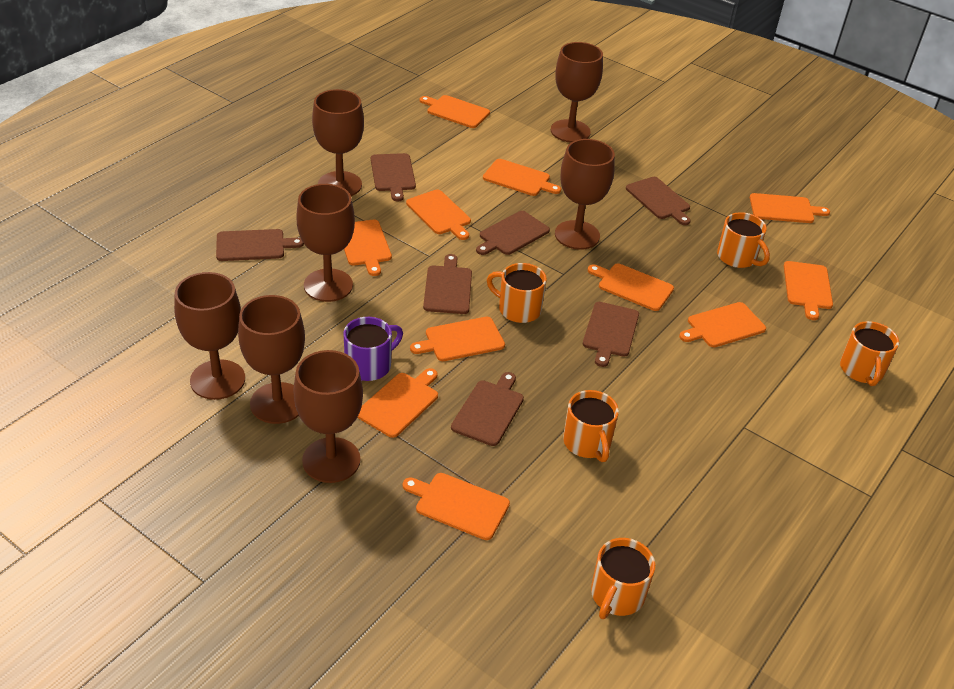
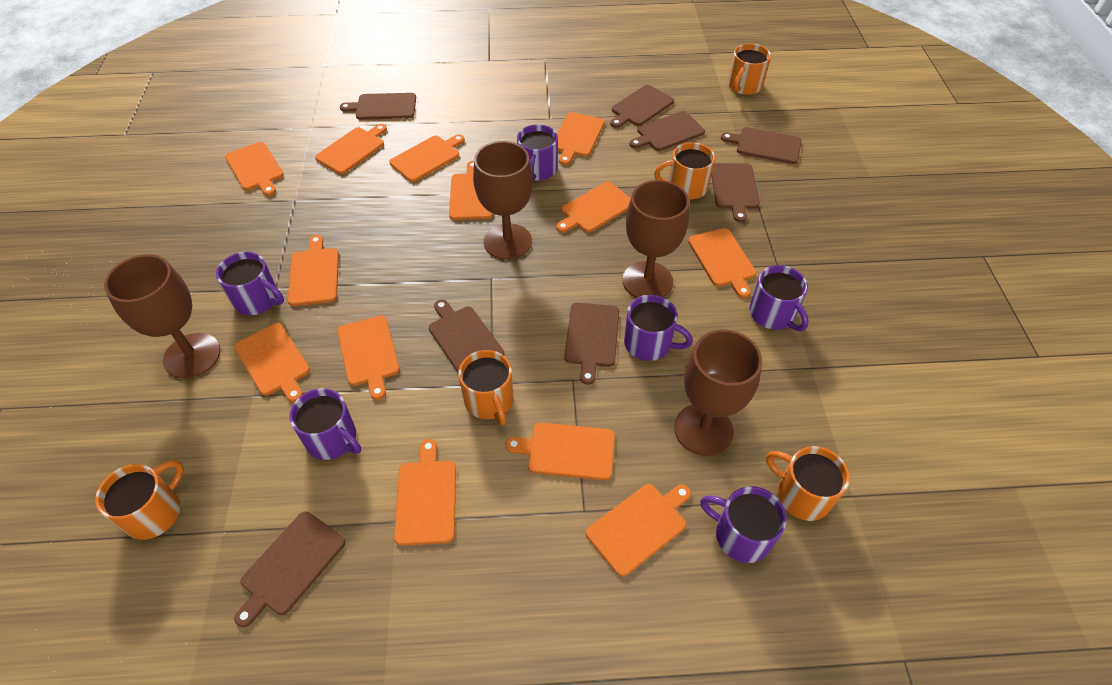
brown cutting board: 7 -> 8
brown goblet: 7 -> 4
orange cutting board: 11 -> 13
purple mug: 1 -> 6

